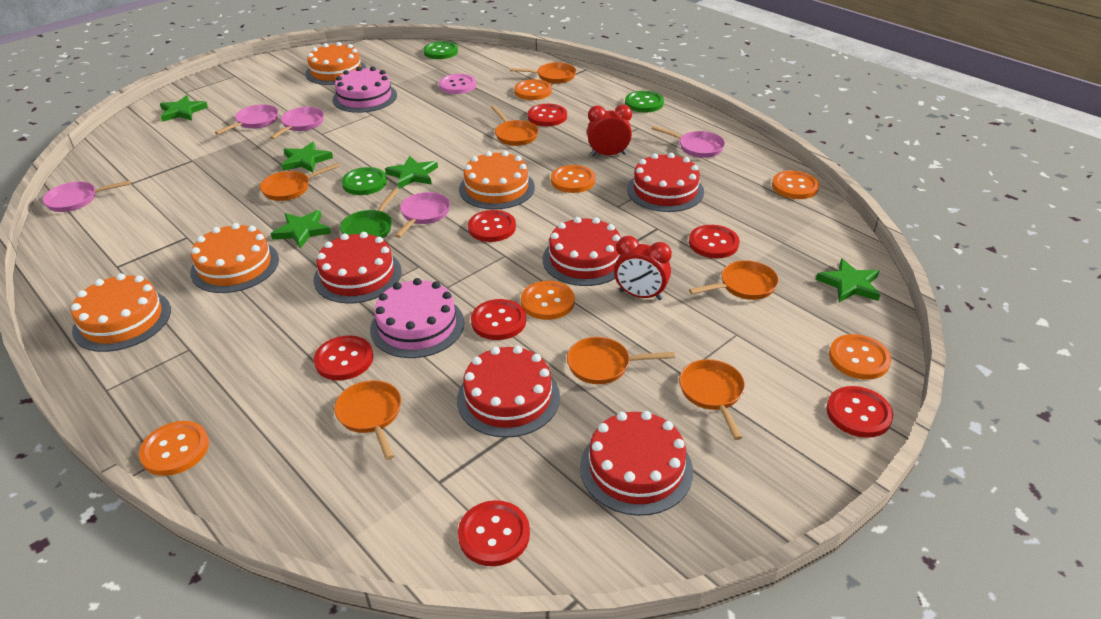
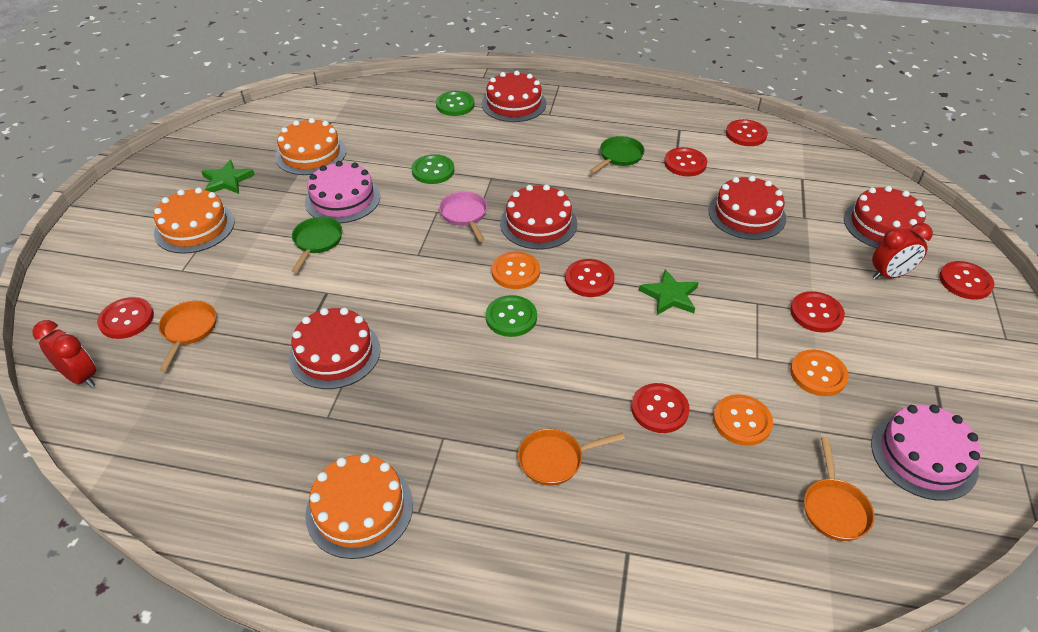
green pan: 1 -> 2
green star: 5 -> 2
orange button: 6 -> 3
orange cake: 4 -> 3
orange pan: 7 -> 3
pink button: 1 -> 0
pink pan: 5 -> 1

